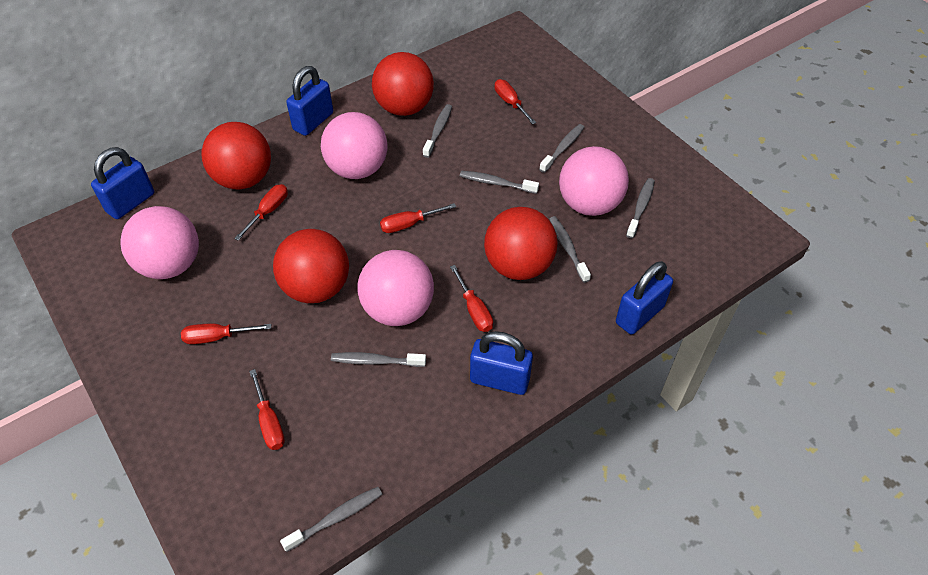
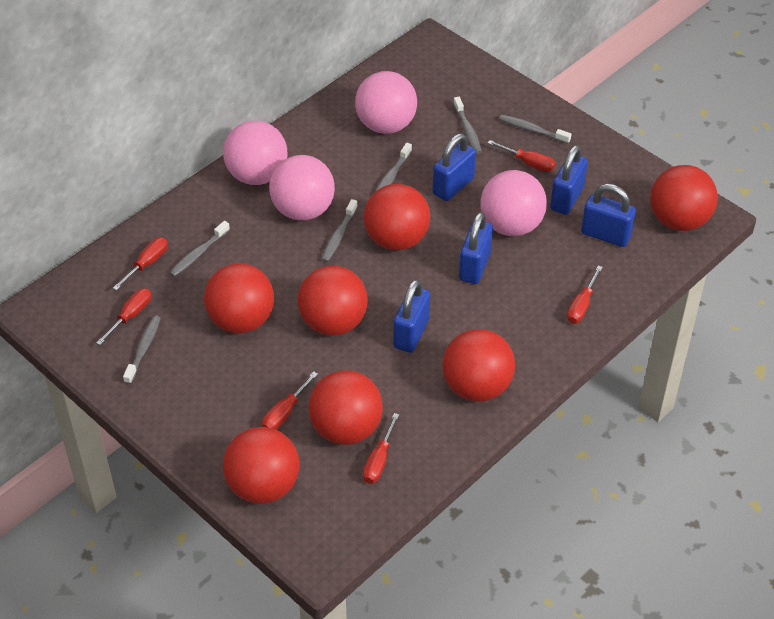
blue padlock: 4 -> 5
grey toothbrush: 7 -> 6
red ball: 4 -> 7

